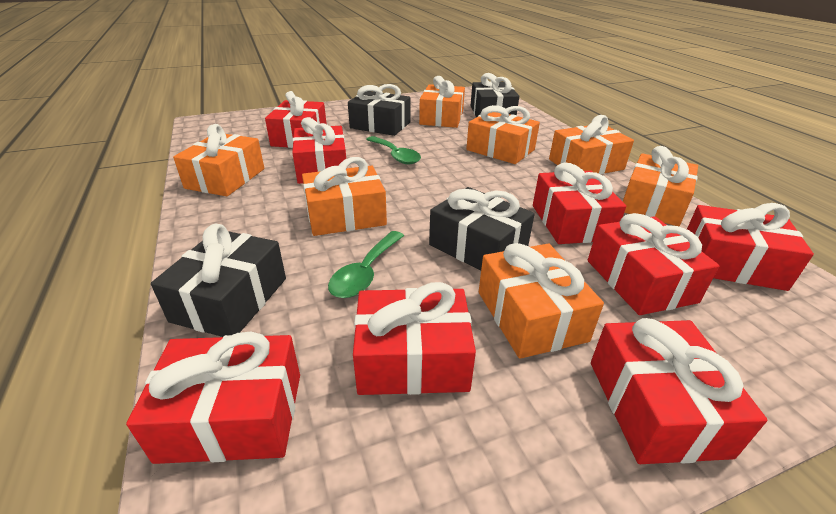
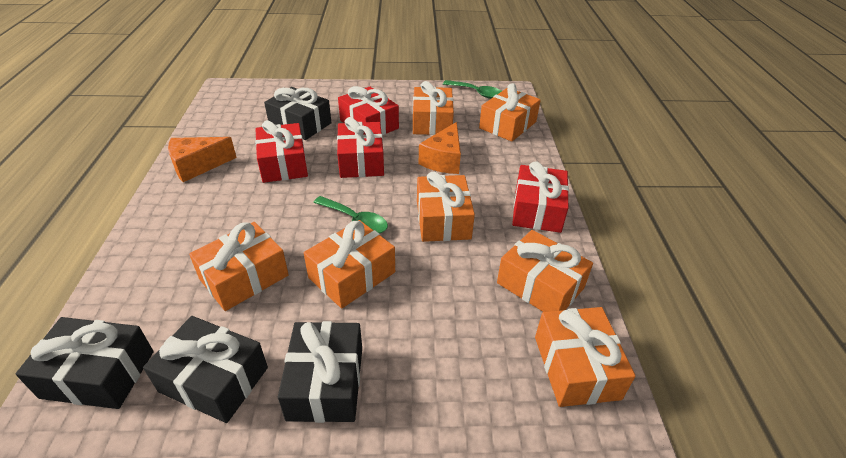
orange cheese: 0 -> 2
red gift: 8 -> 4

